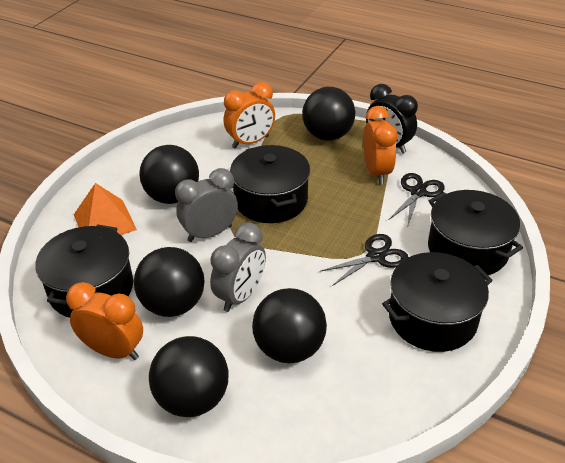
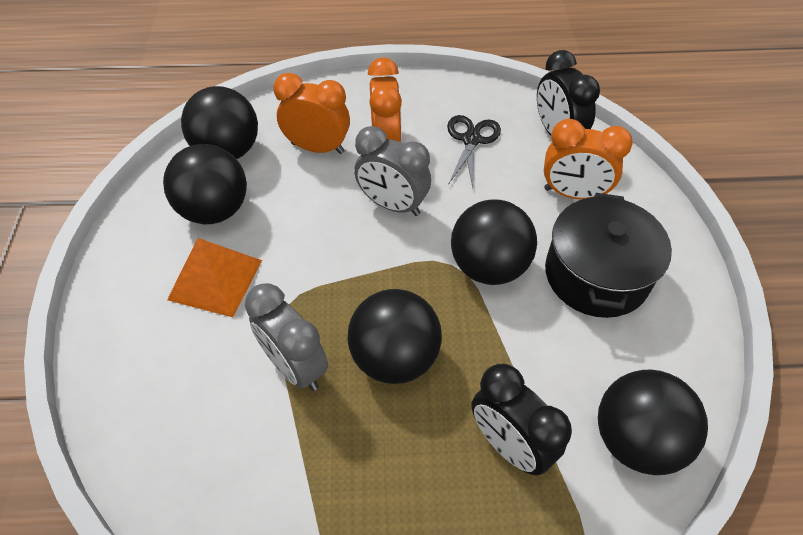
black clock: 1 -> 2
black pot: 4 -> 1
black scissors: 2 -> 1

